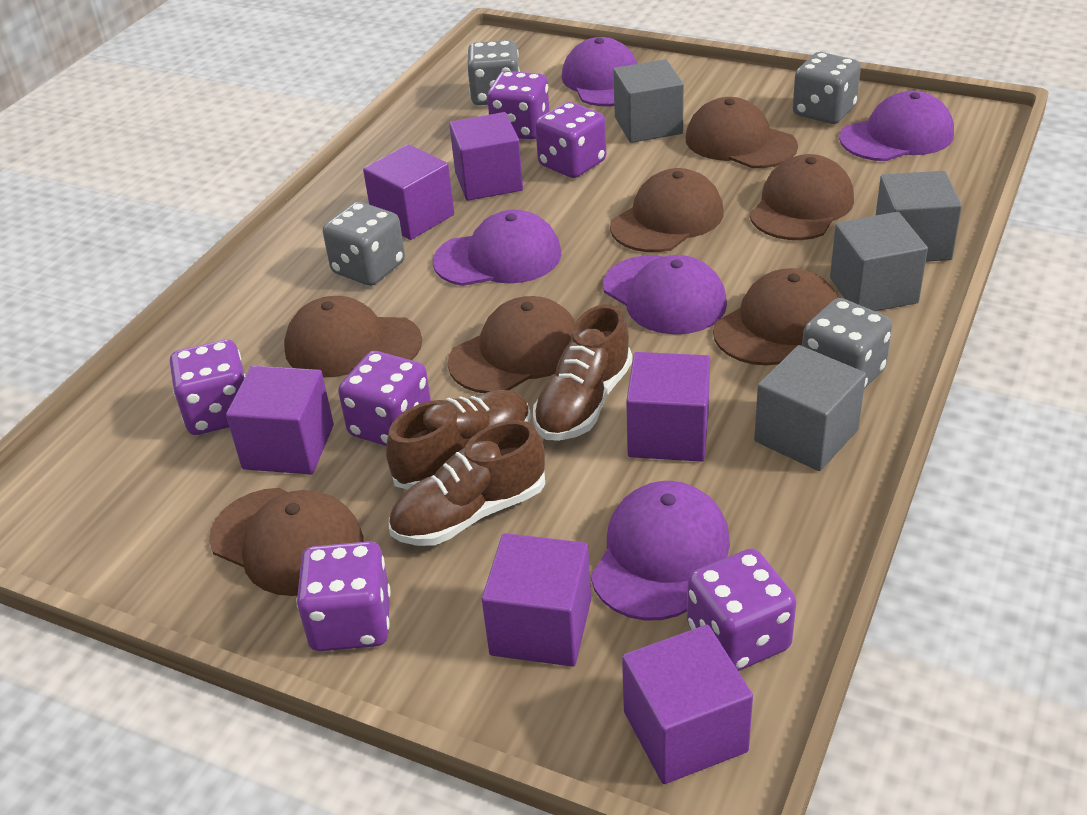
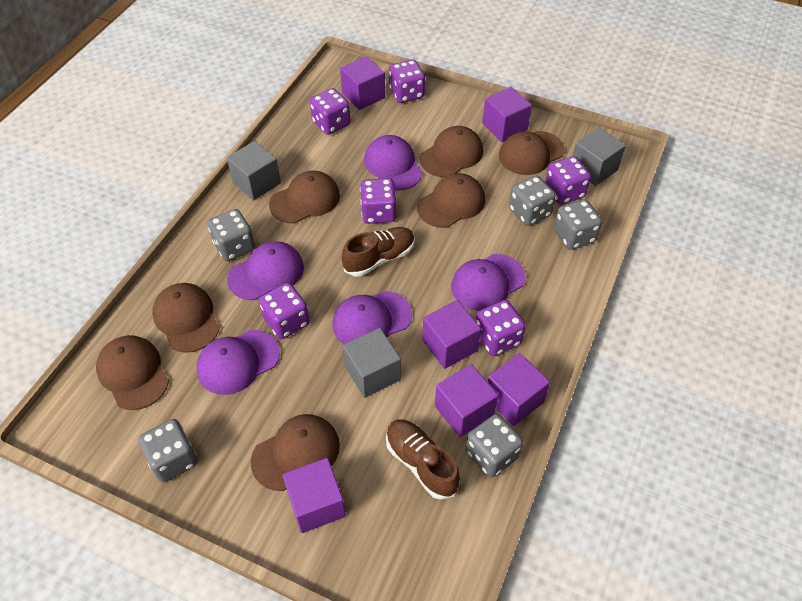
brown shoe: 3 -> 2
grey cube: 4 -> 3
grey dice: 4 -> 5

